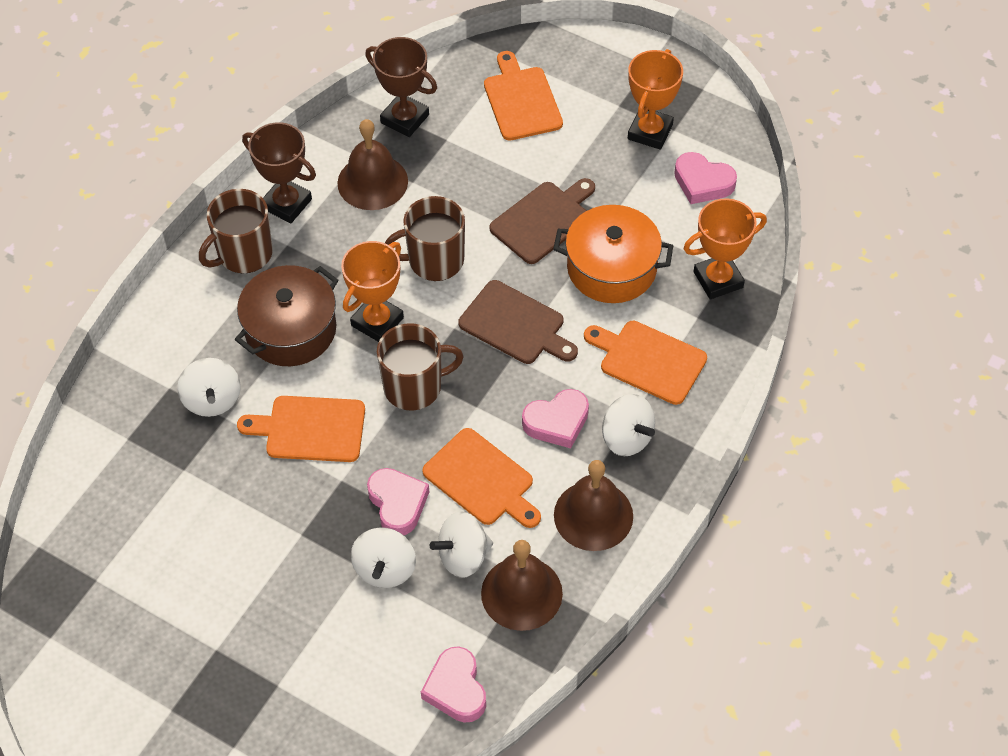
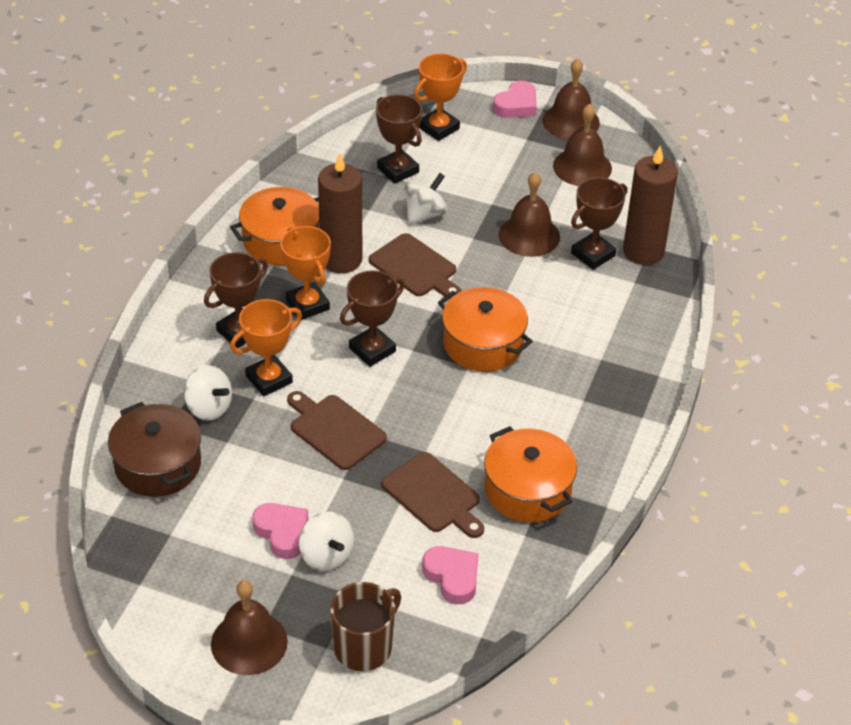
brown bell: 3 -> 4
brown candle: 0 -> 2
brown cutting board: 2 -> 3
brown mug: 3 -> 1
brown trophy: 2 -> 4
orange cutting board: 4 -> 0
orange pot: 1 -> 3
pink heart: 4 -> 3
white spinning top: 4 -> 3

